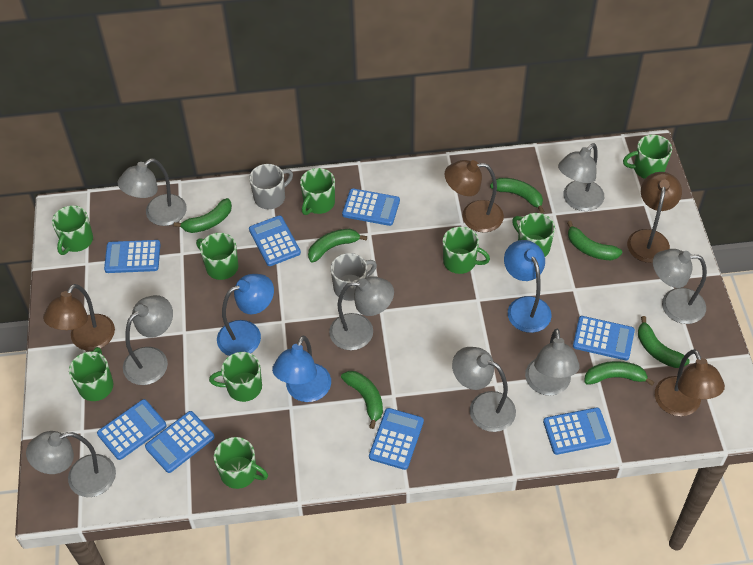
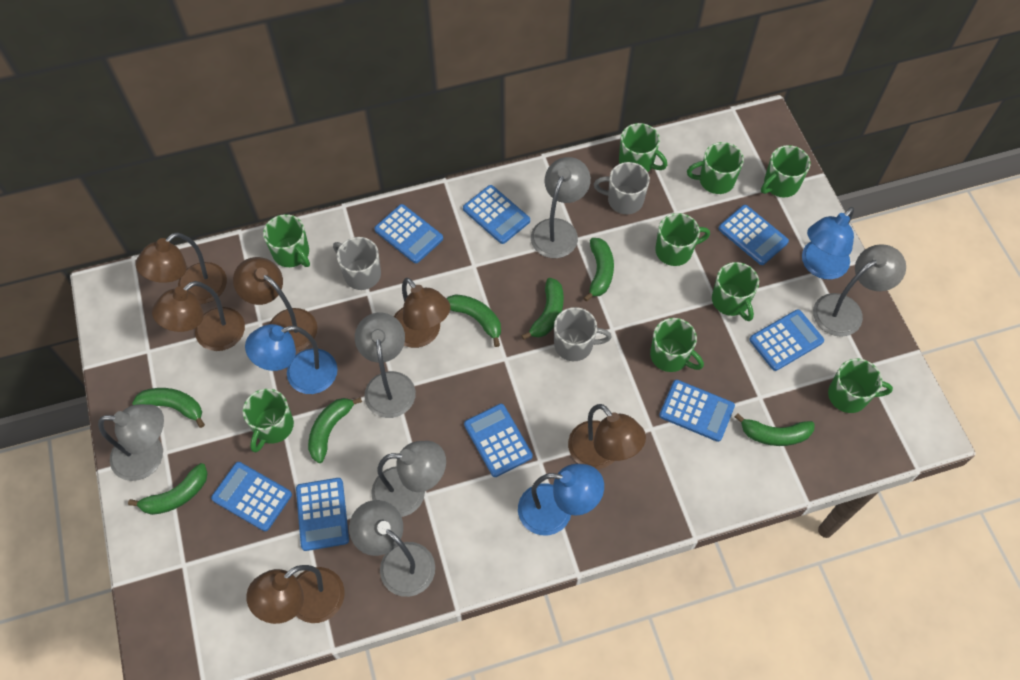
brown lamp: 4 -> 6
grey lamp: 8 -> 6
grey mug: 2 -> 3

